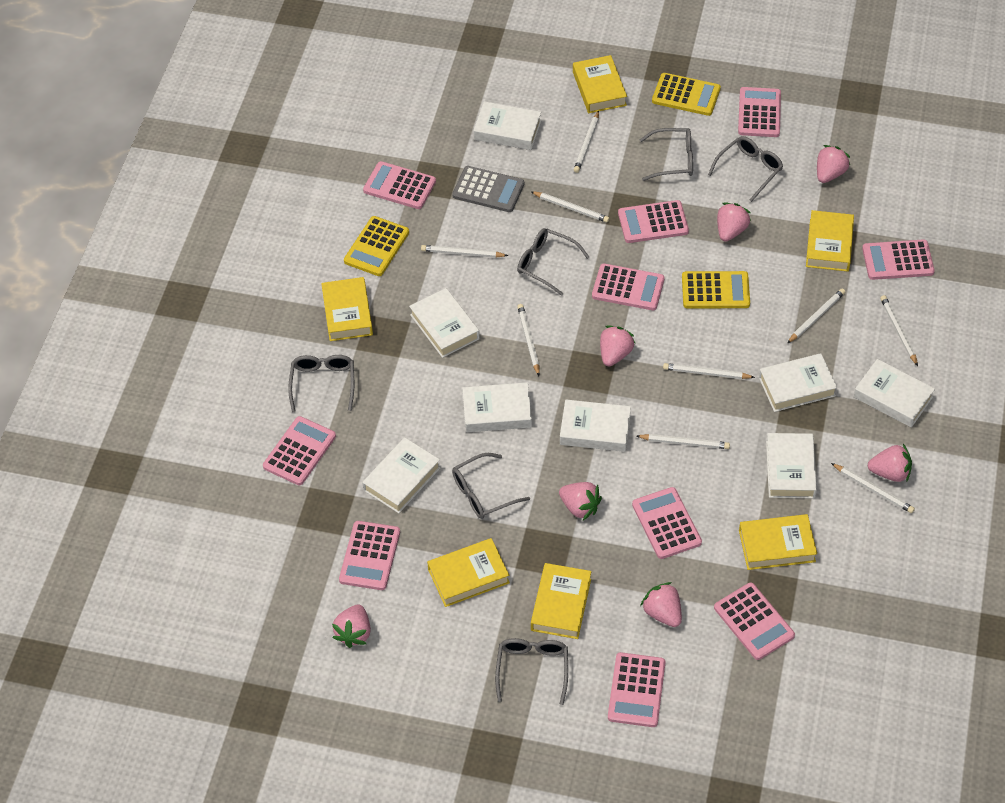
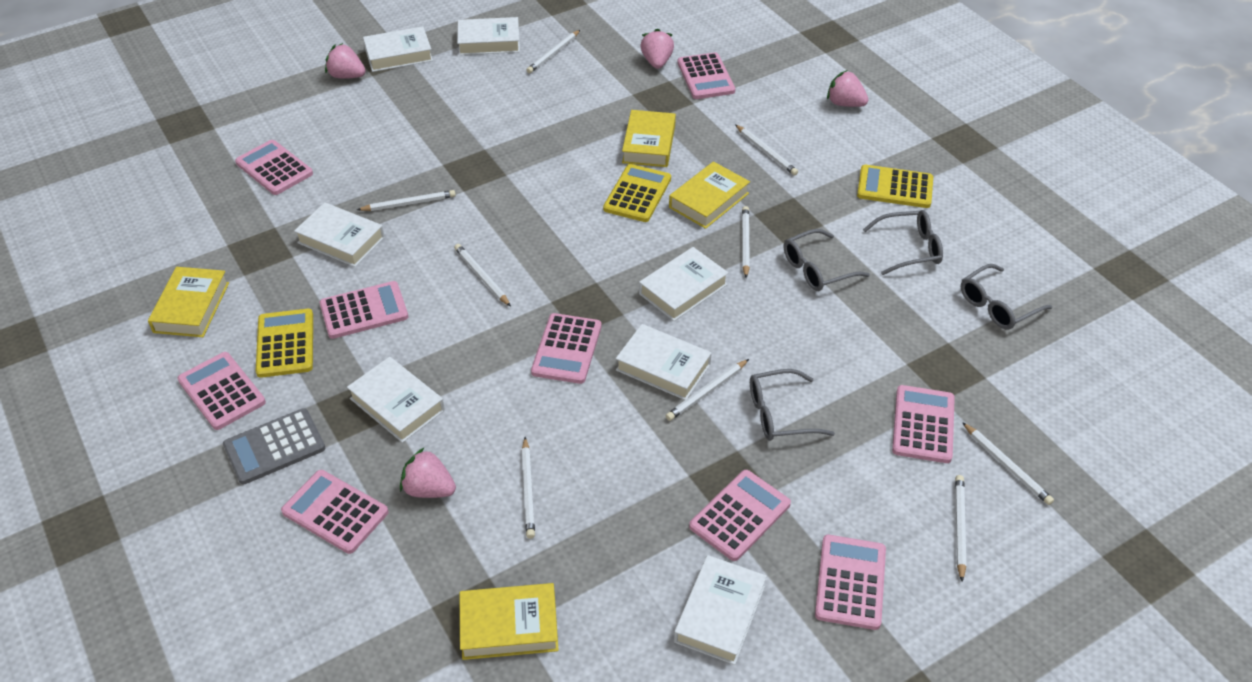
grey glasses: 6 -> 4
pink calculator: 10 -> 9
pink strawberry: 7 -> 4
white book: 8 -> 7
yellow book: 6 -> 4

